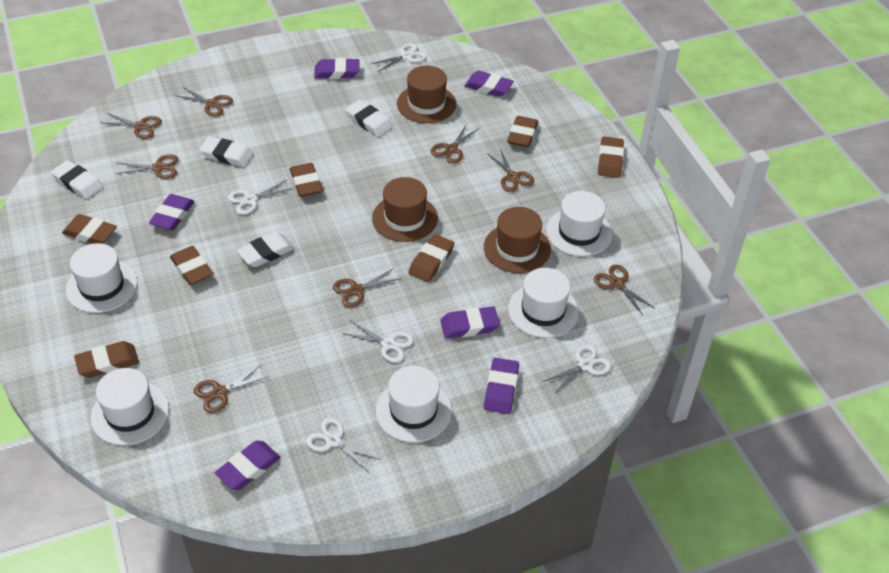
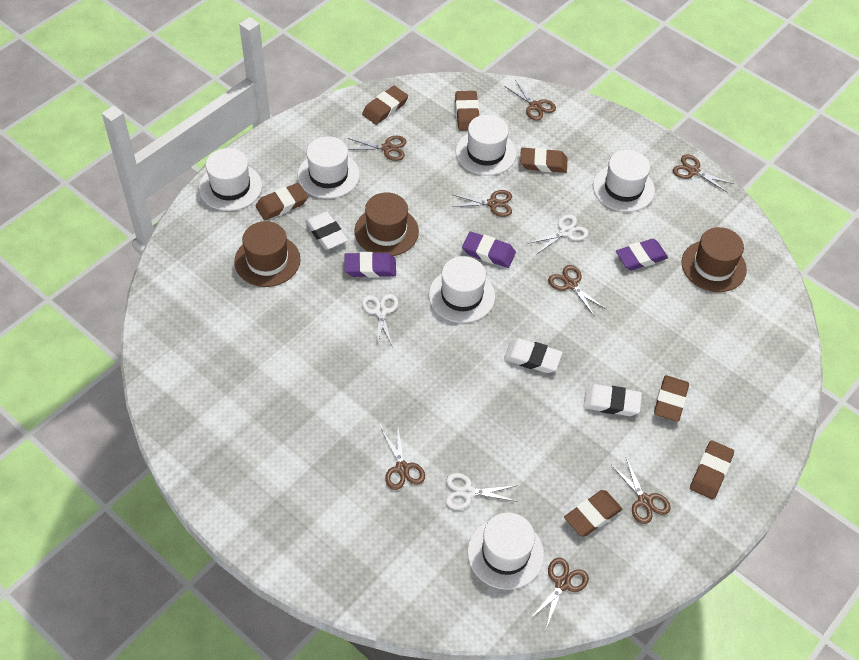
purple eraser: 6 -> 3
white eraser: 4 -> 3
white hat: 5 -> 6
white scissors: 5 -> 3

